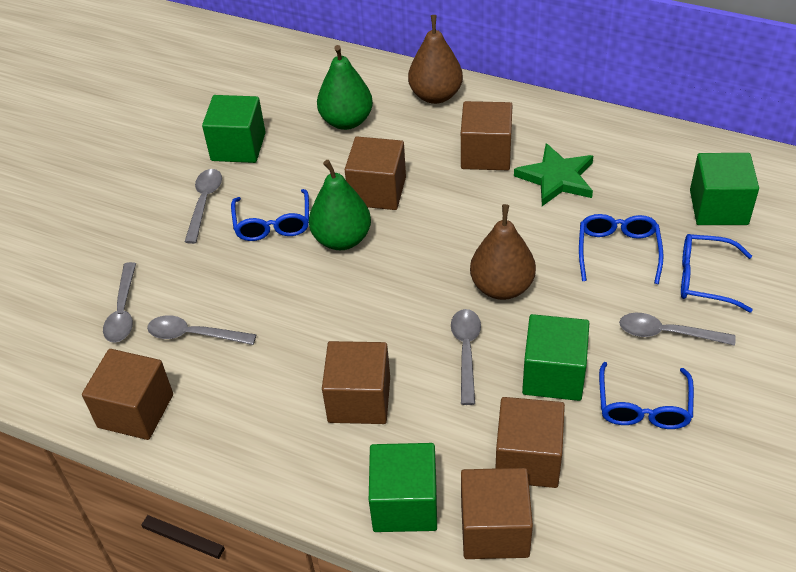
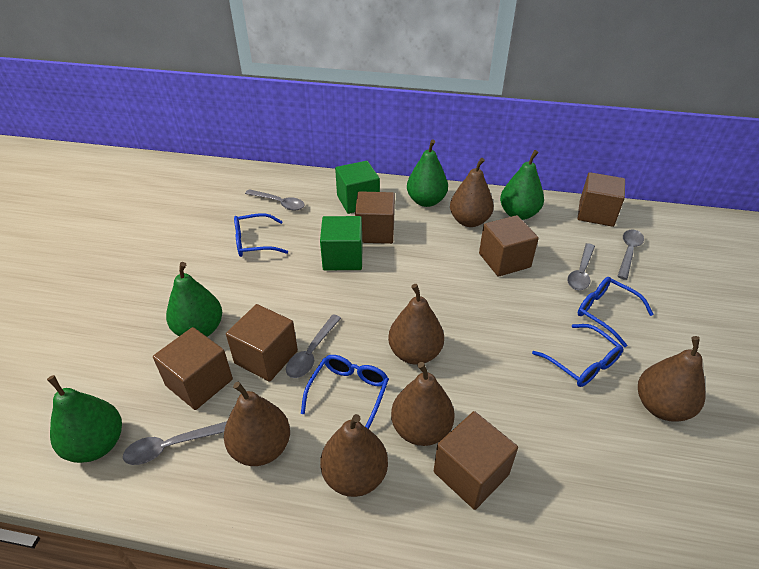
brown pear: 2 -> 6
green cube: 4 -> 2
green pear: 2 -> 4
green star: 1 -> 0

